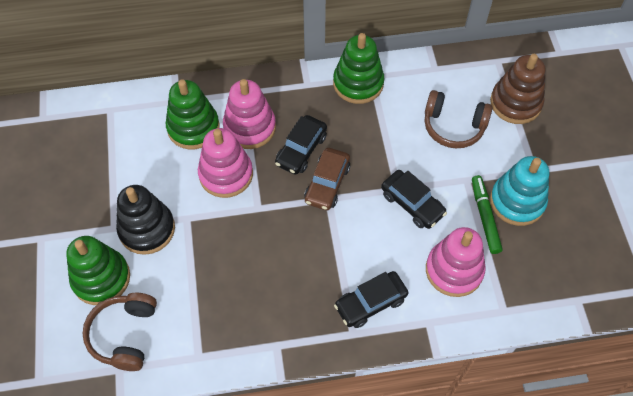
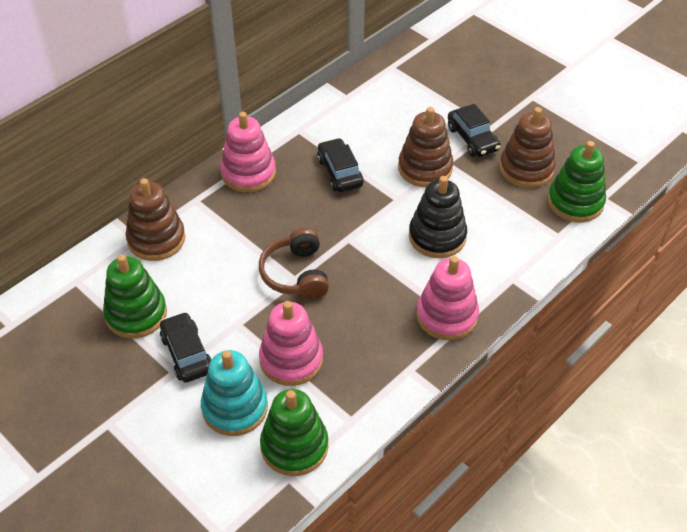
brown car: 1 -> 0
brown headphones: 2 -> 1
brown stacking toy: 1 -> 3
green marker: 1 -> 0

